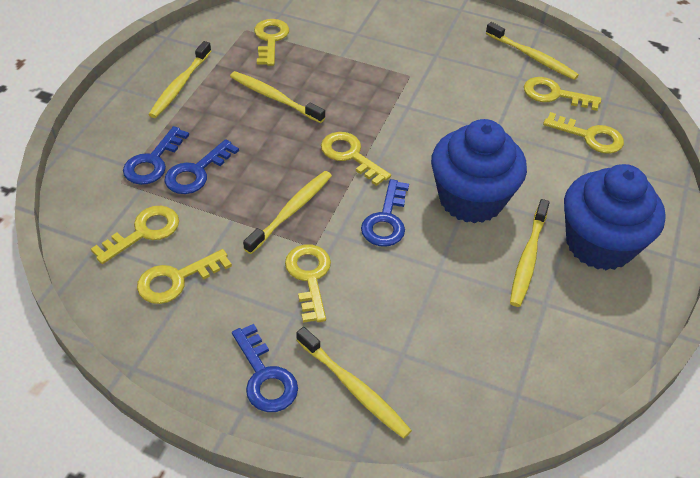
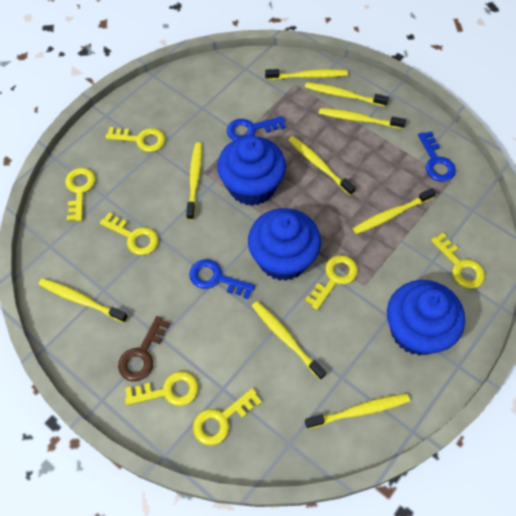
blue cupcake: 2 -> 3
blue key: 4 -> 3
brown key: 0 -> 1
yellow toothbrush: 6 -> 9

